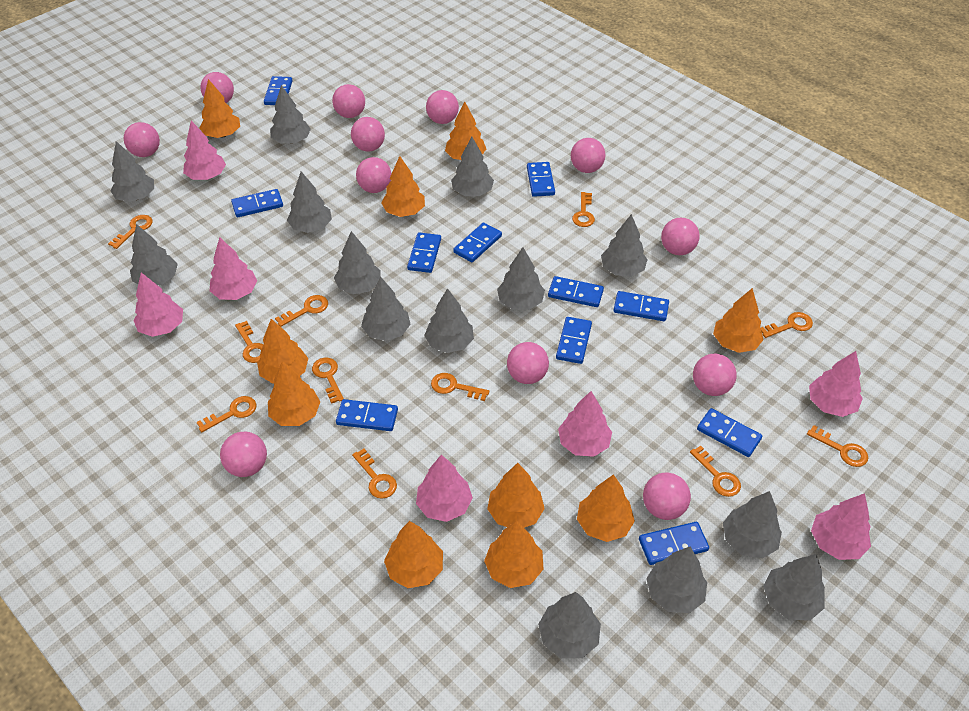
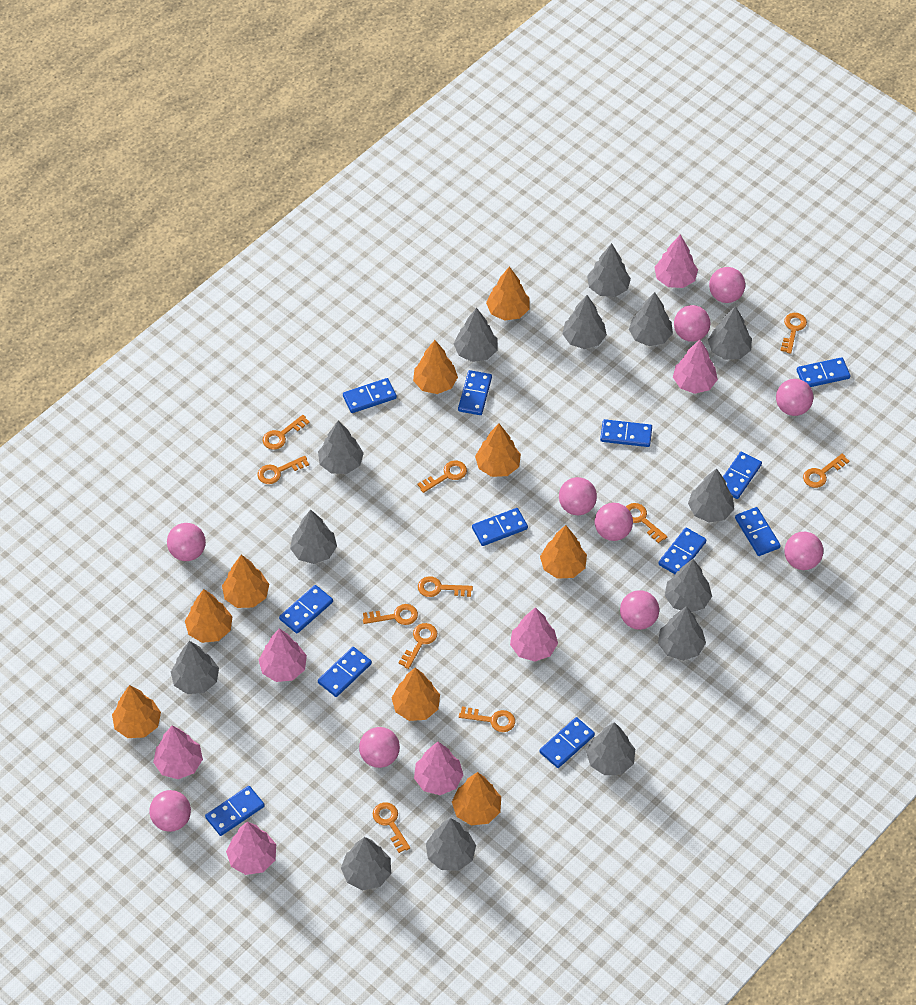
blue domino: 11 -> 12
orange tree: 10 -> 9
pink ball: 12 -> 10

